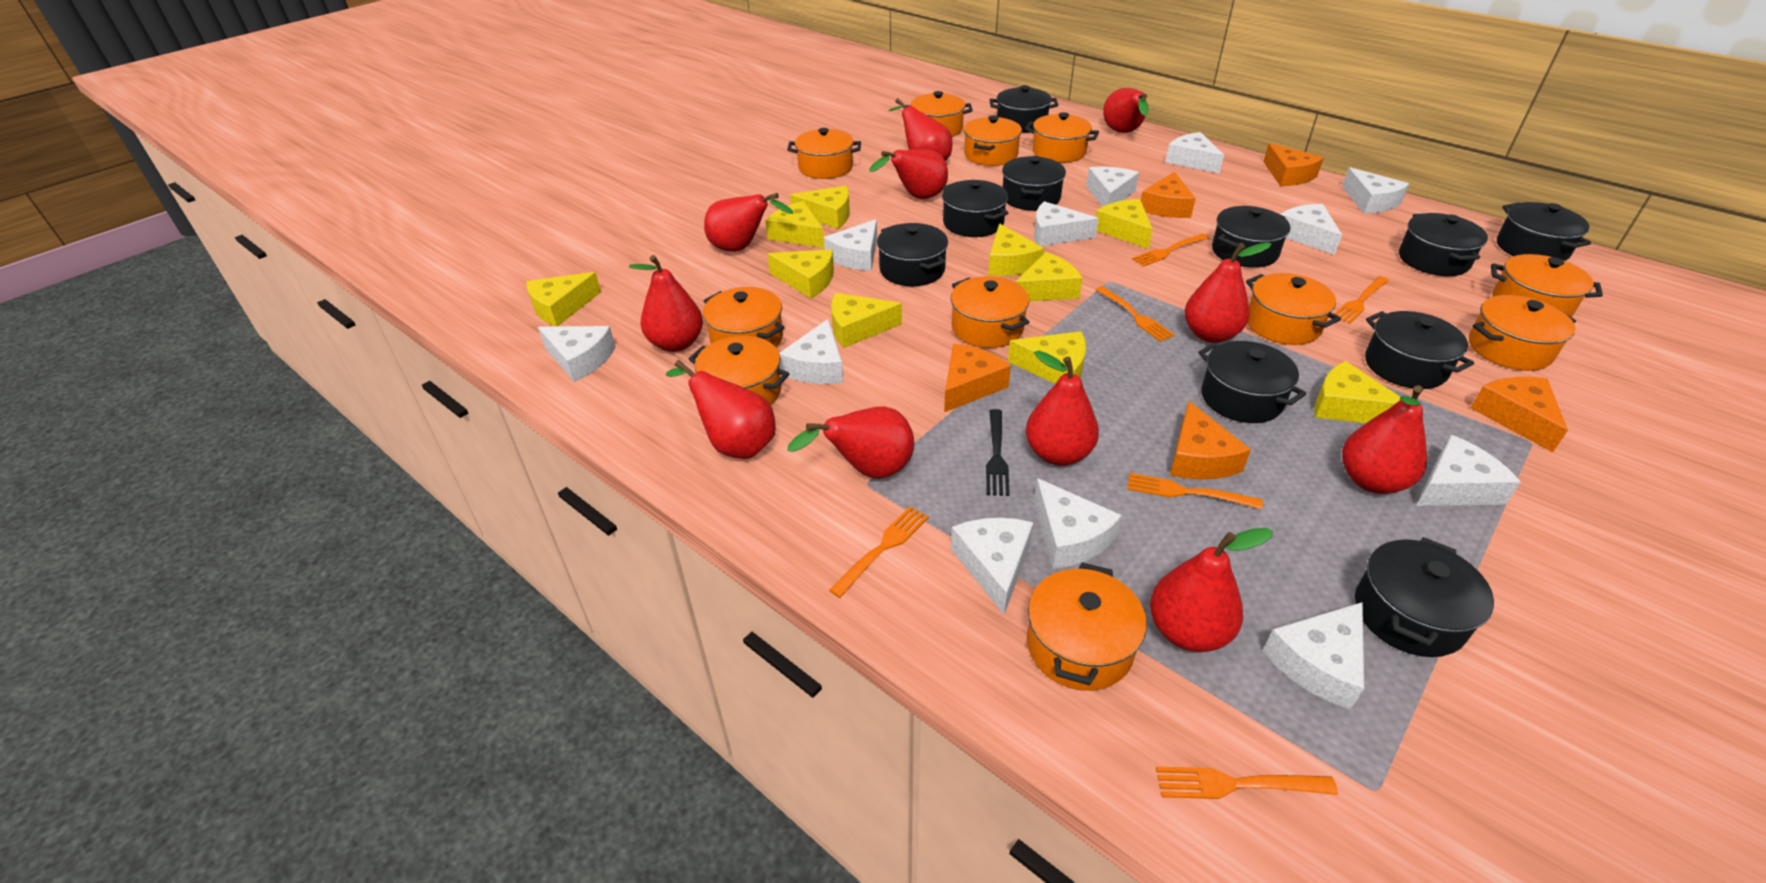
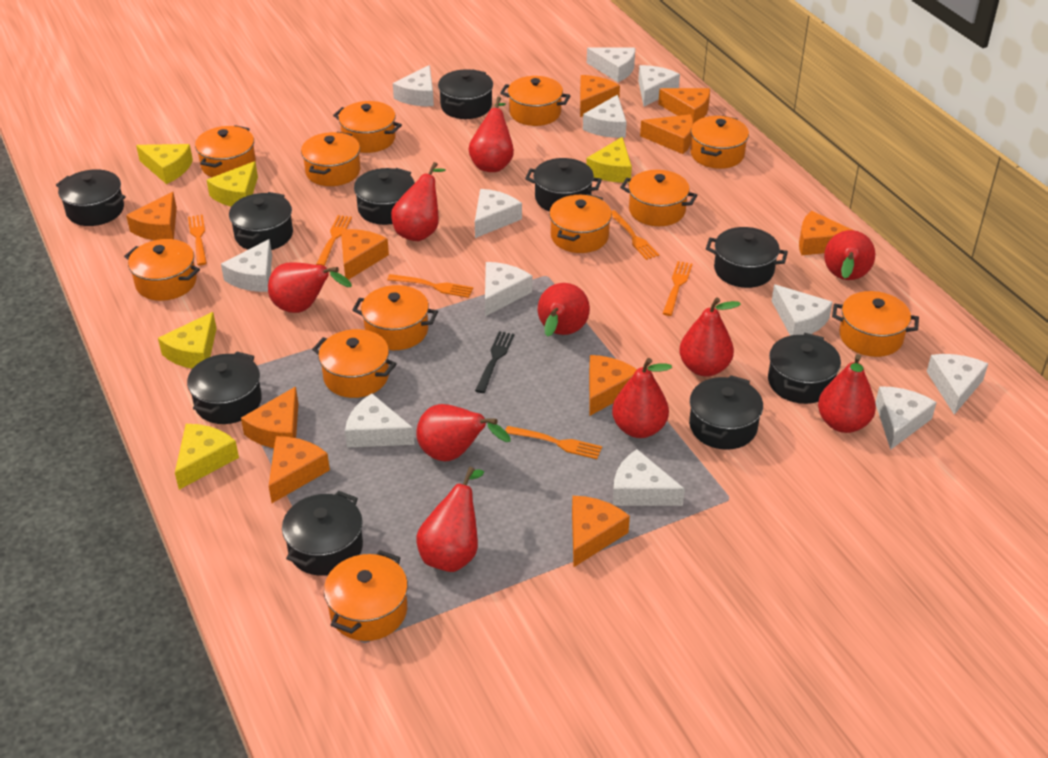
orange cheese: 5 -> 10
orange pot: 11 -> 12
red pear: 11 -> 10
yellow cheese: 10 -> 5

